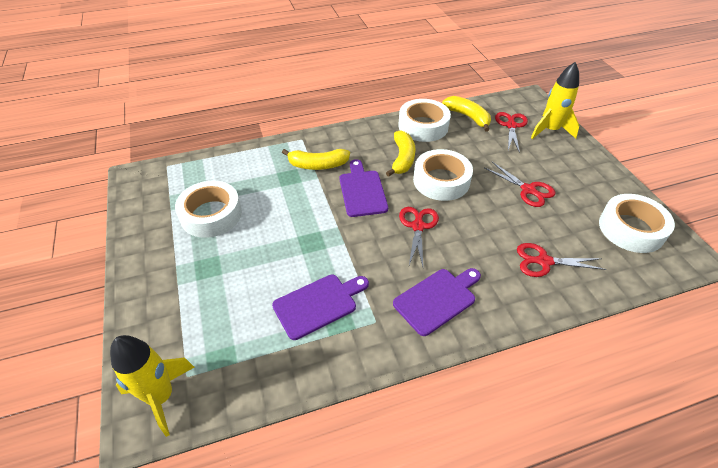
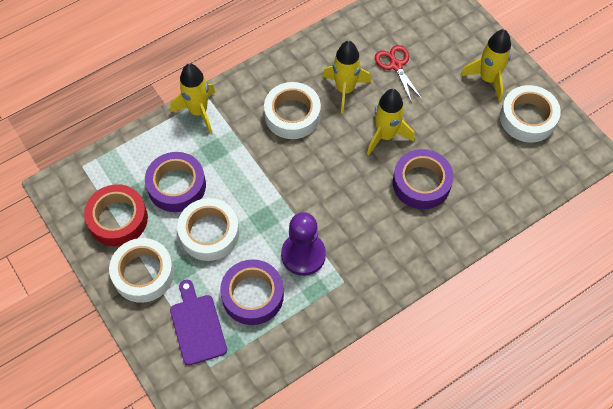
purple cutting board: 3 -> 1
purple pawn: 0 -> 1
purple tape: 0 -> 3
red scissors: 4 -> 1
red tape: 0 -> 1
yellow banana: 3 -> 0
yellow rocket: 2 -> 4

